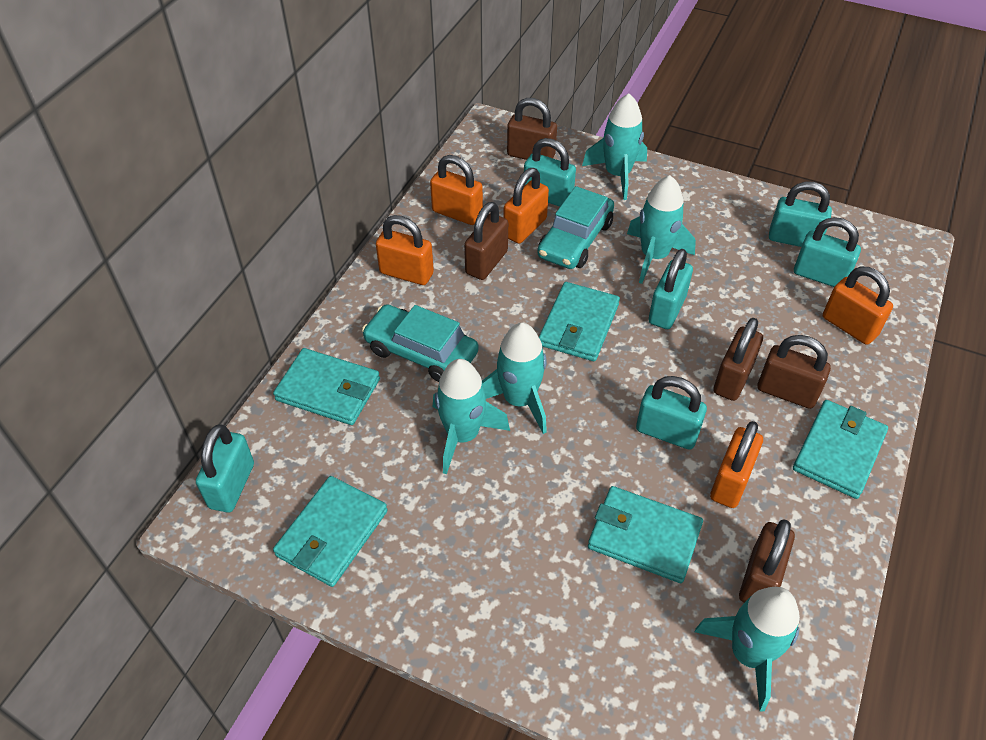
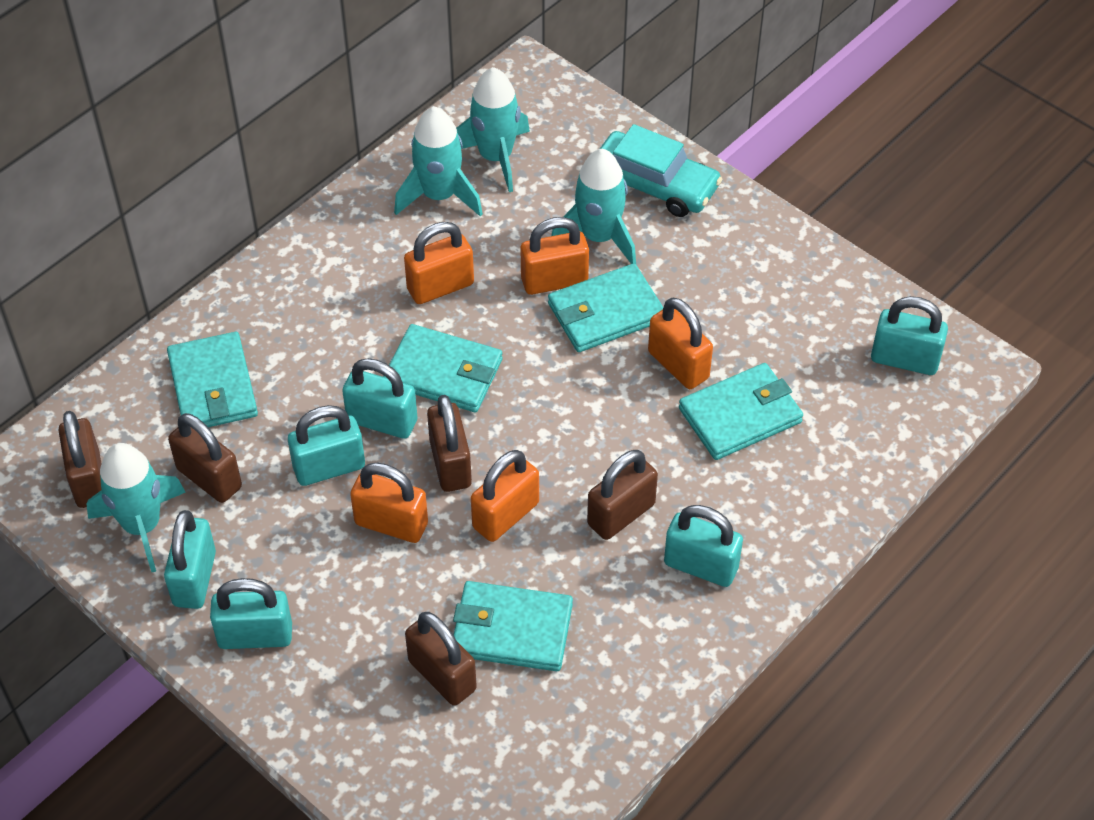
turquoise car: 2 -> 1
turquoise rocket: 5 -> 4

